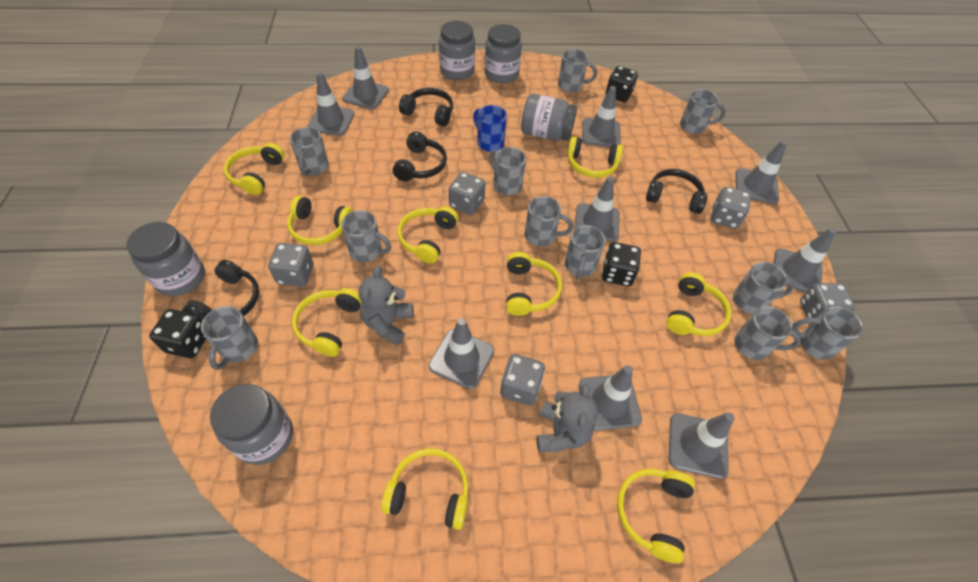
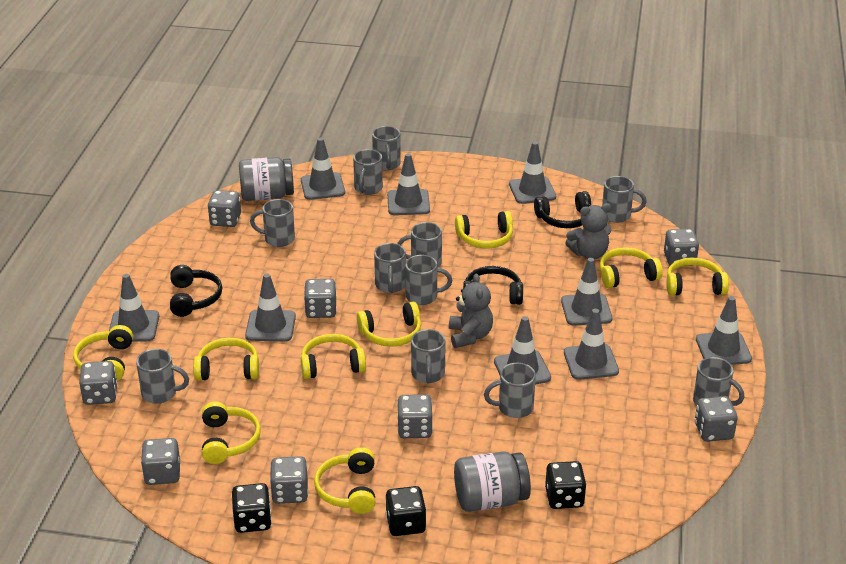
black headphones: 4 -> 3
blue mug: 1 -> 0
grey dice: 5 -> 8
grey jar: 5 -> 2

